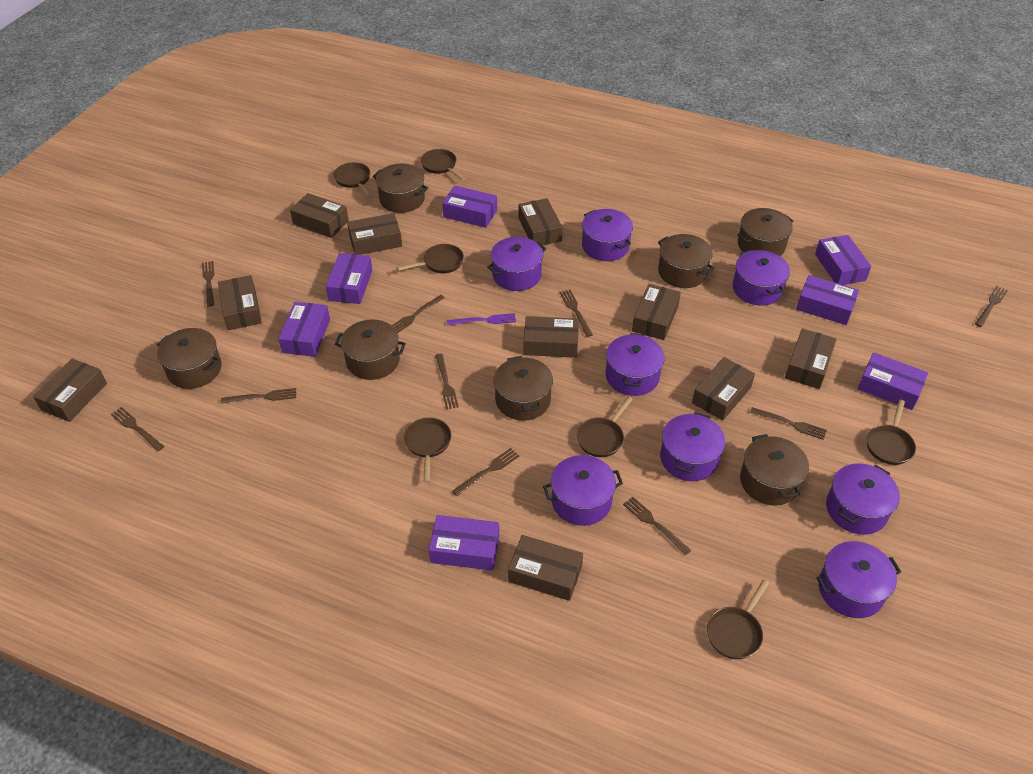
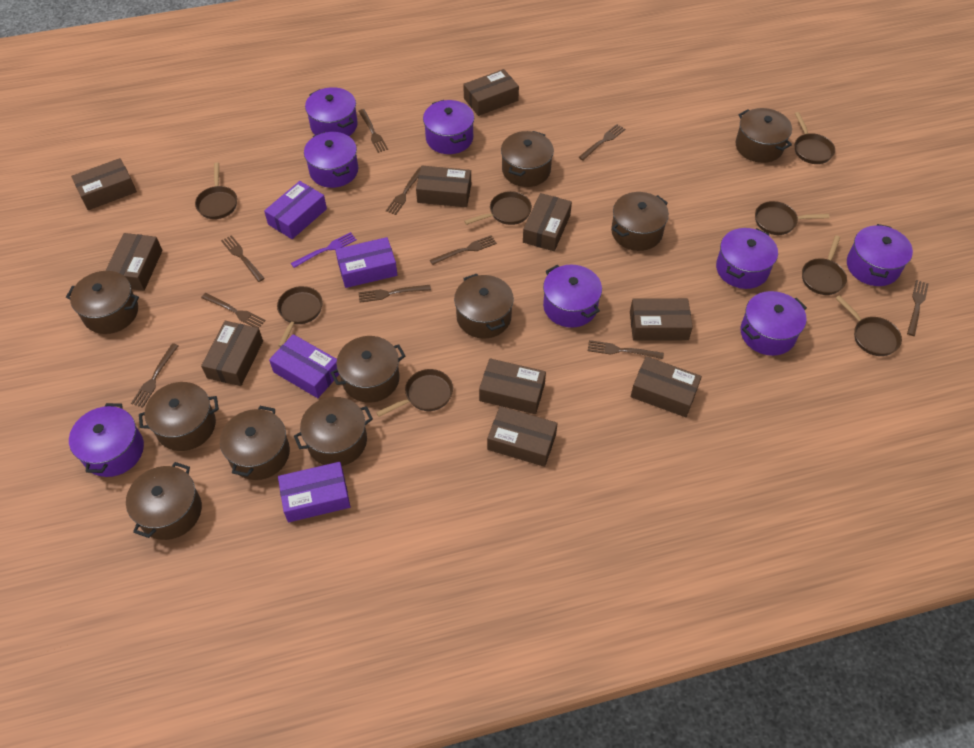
brown pan: 7 -> 8
brown pot: 7 -> 10
purple box: 7 -> 4

